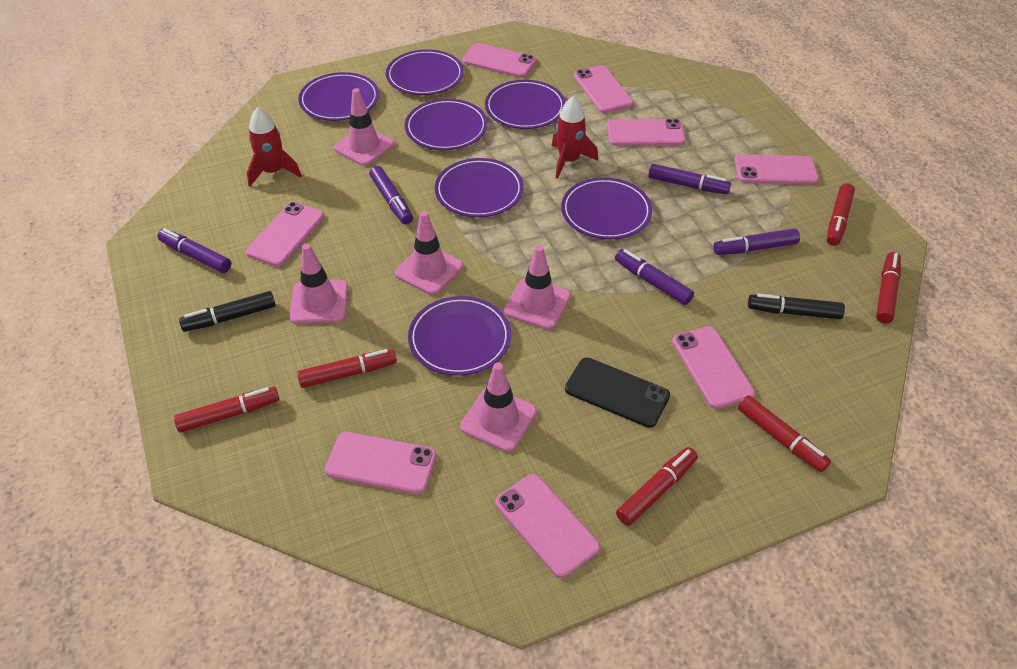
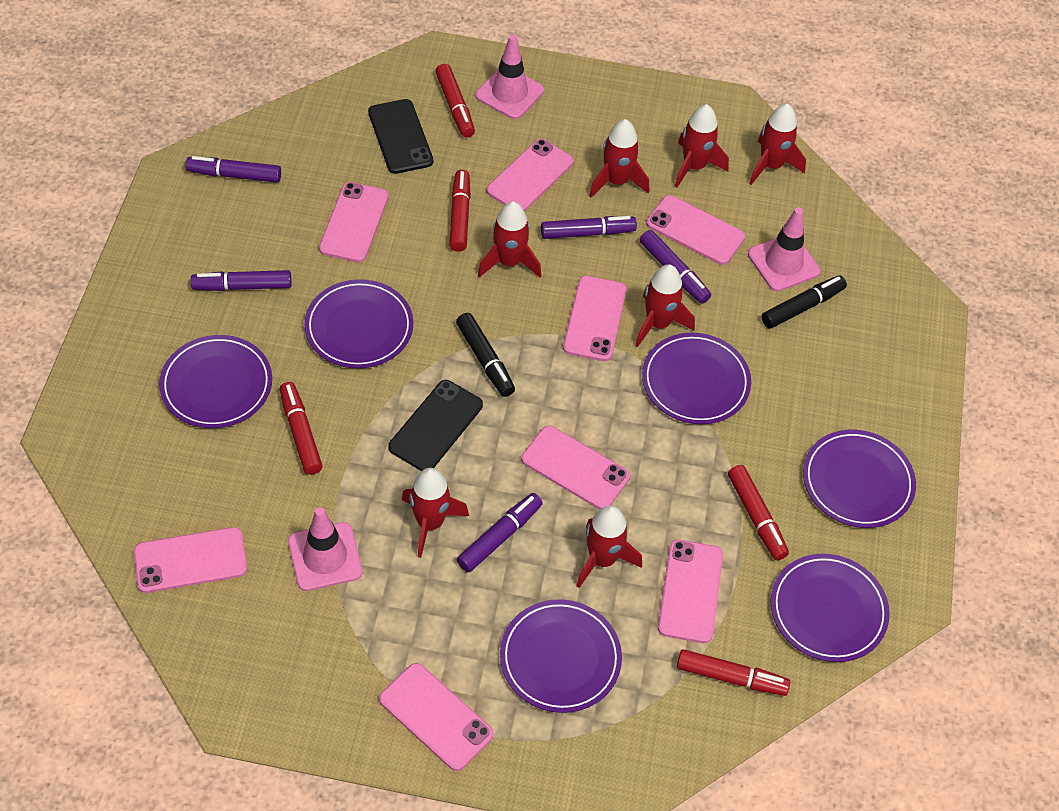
black phone: 1 -> 2
pink traffic cone: 5 -> 3
purple plate: 7 -> 6
red marker: 6 -> 5
red rocket: 2 -> 7

